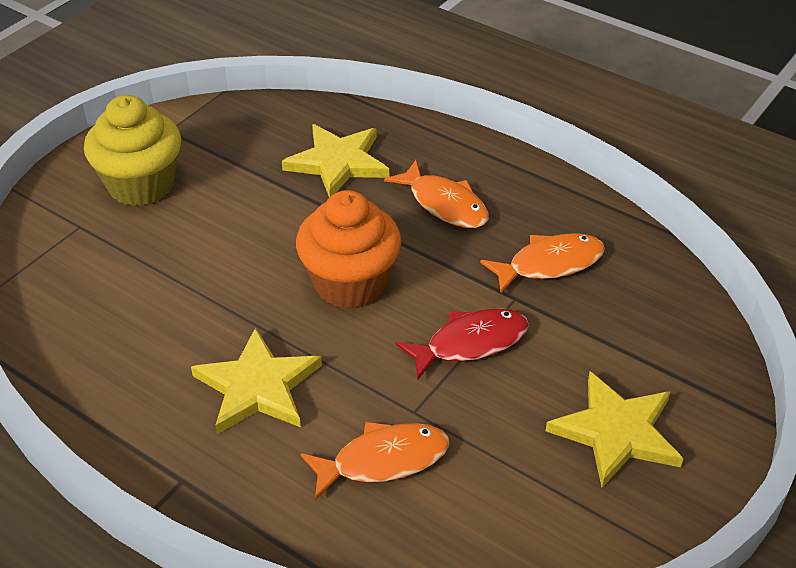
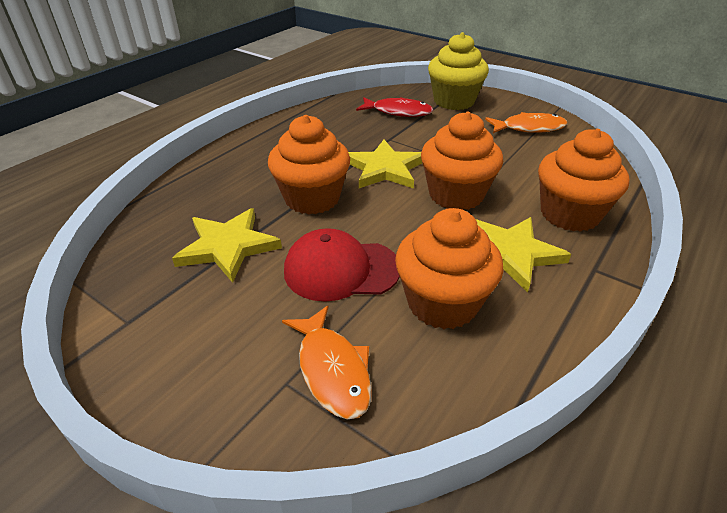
orange cupcake: 1 -> 4
orange fish: 3 -> 2
red cap: 0 -> 1

